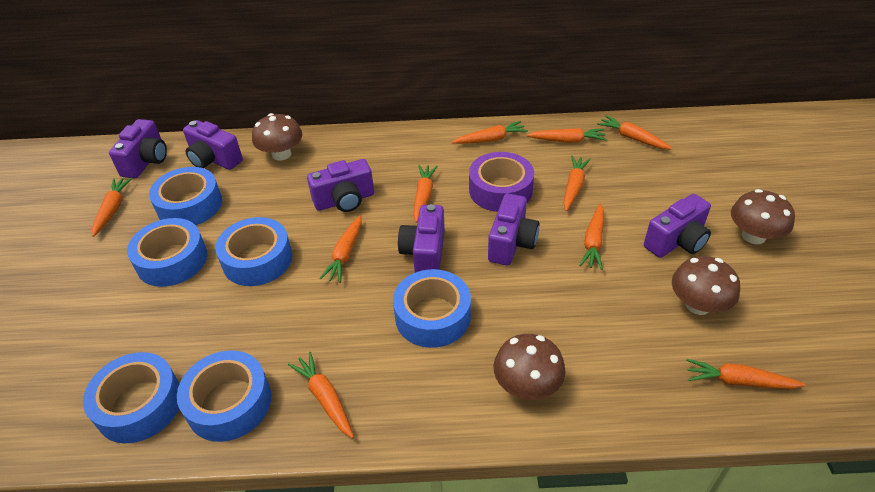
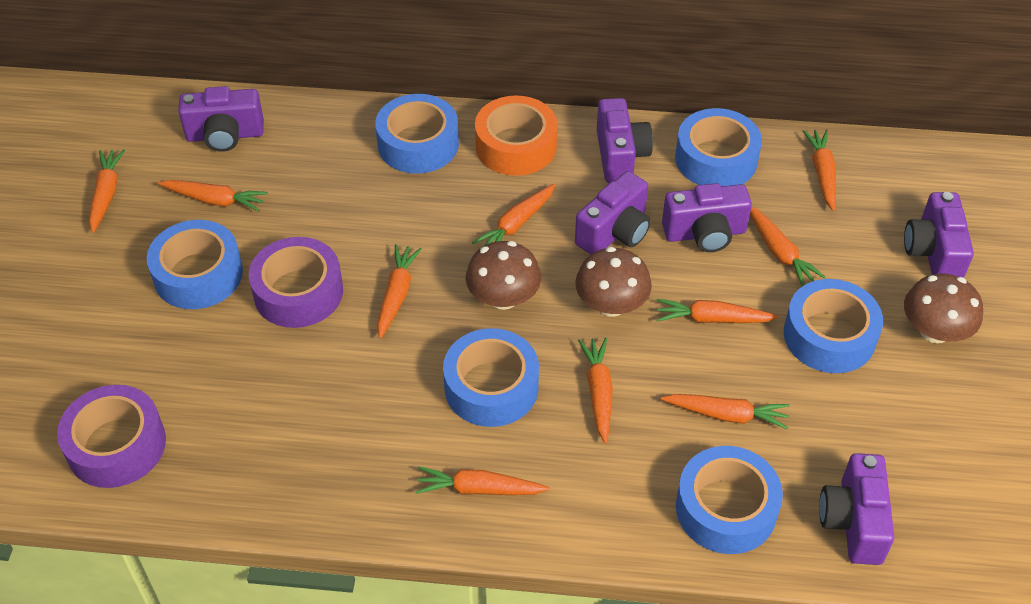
brown mushroom: 4 -> 3
orange tape: 0 -> 1
purple tape: 1 -> 2

